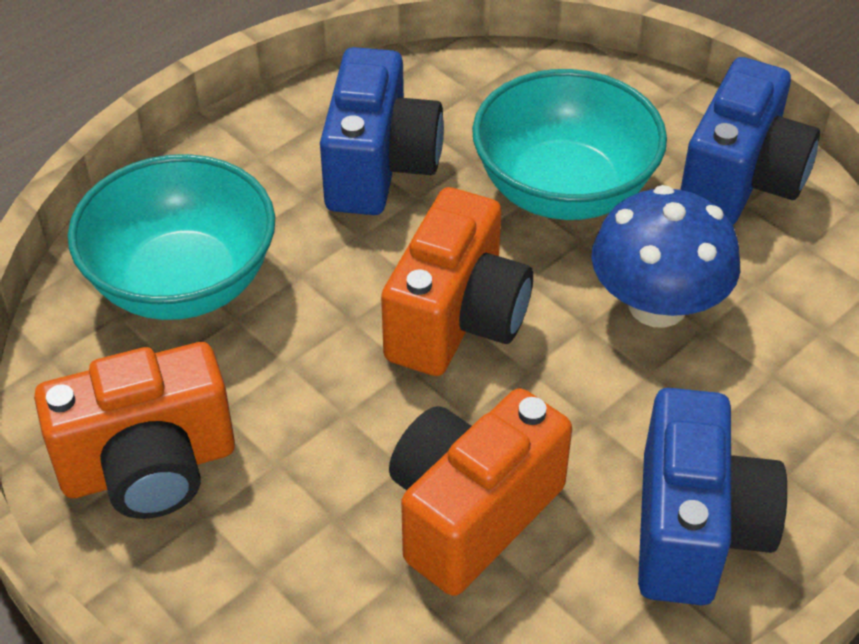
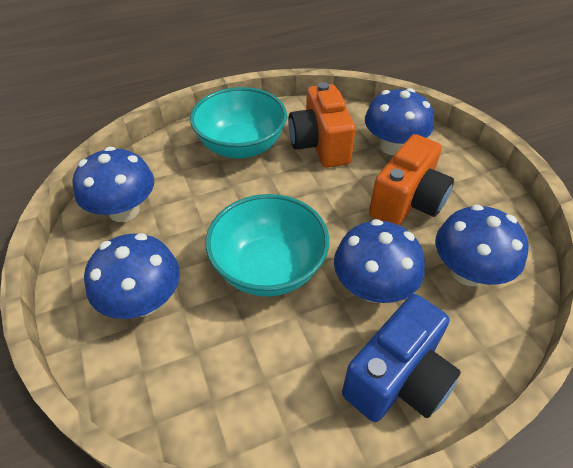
blue camera: 3 -> 1
blue mushroom: 1 -> 5
orange camera: 3 -> 2

